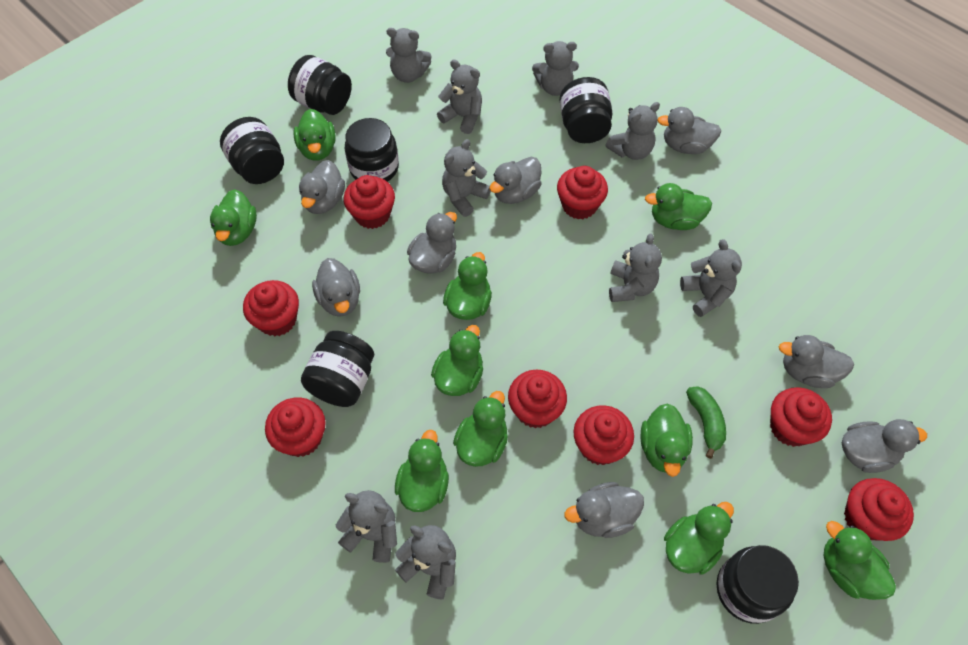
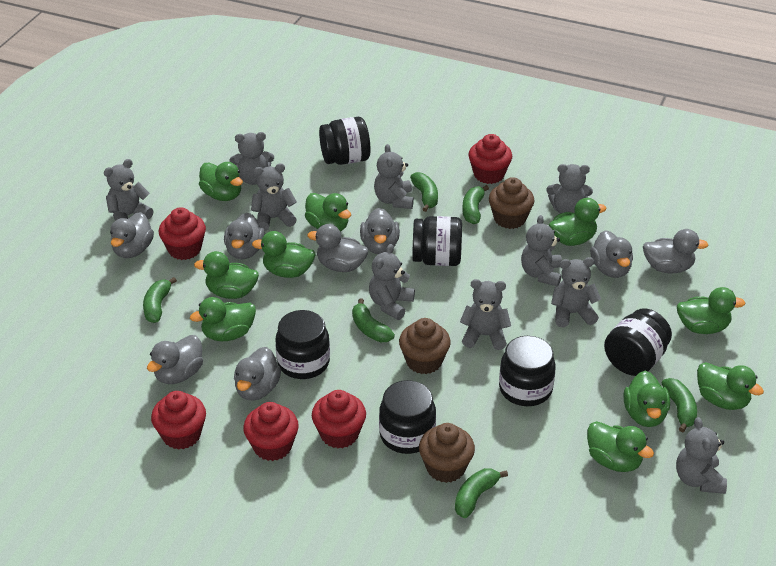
brown cupcake: 0 -> 3
green banana: 1 -> 6
grey teddy bear: 9 -> 10
red cupcake: 8 -> 5

